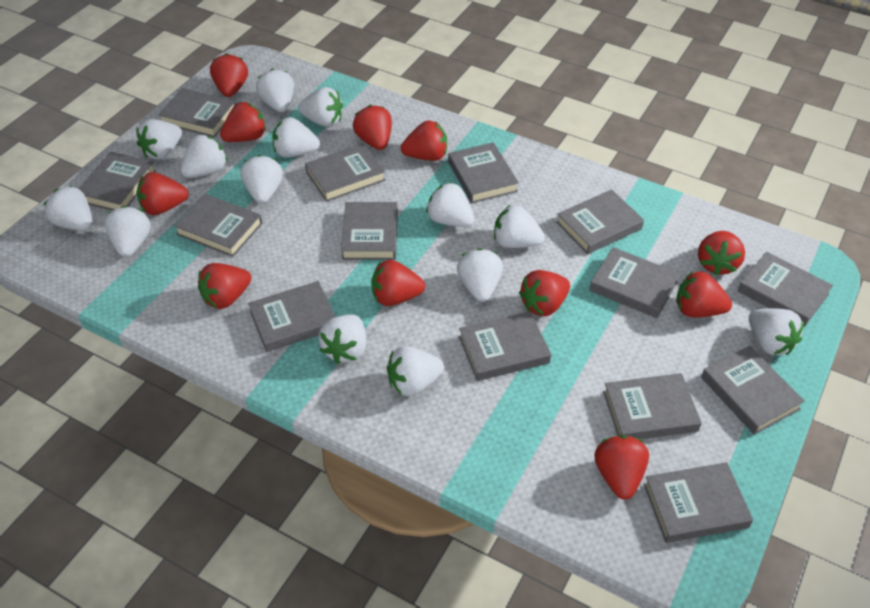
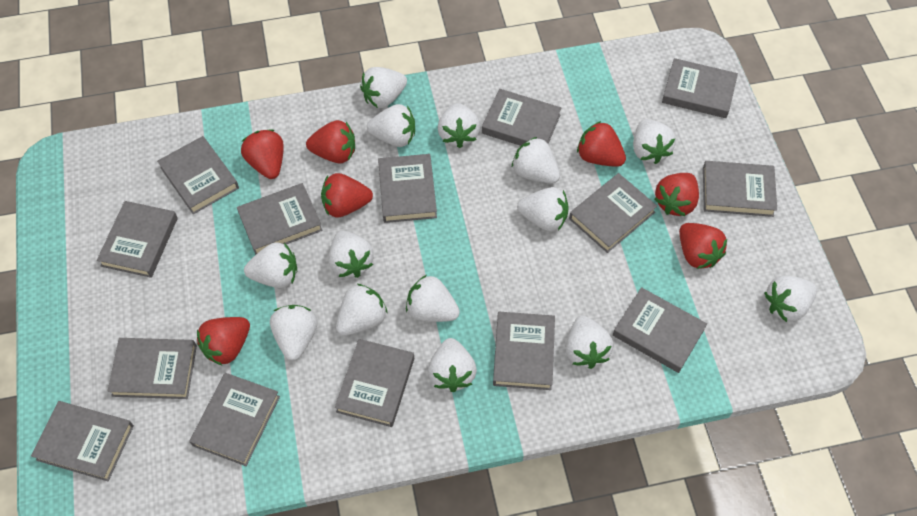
red strawberry: 11 -> 7

